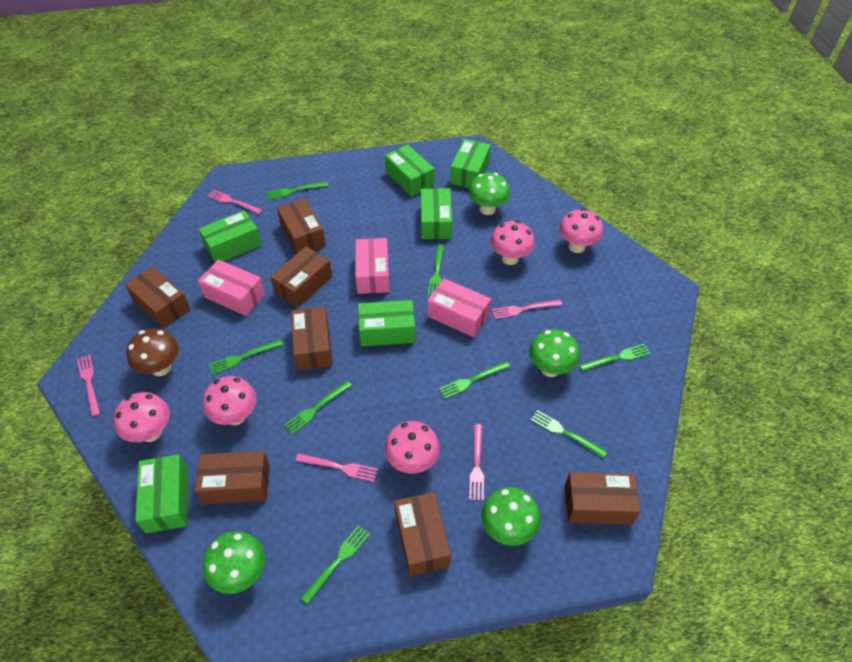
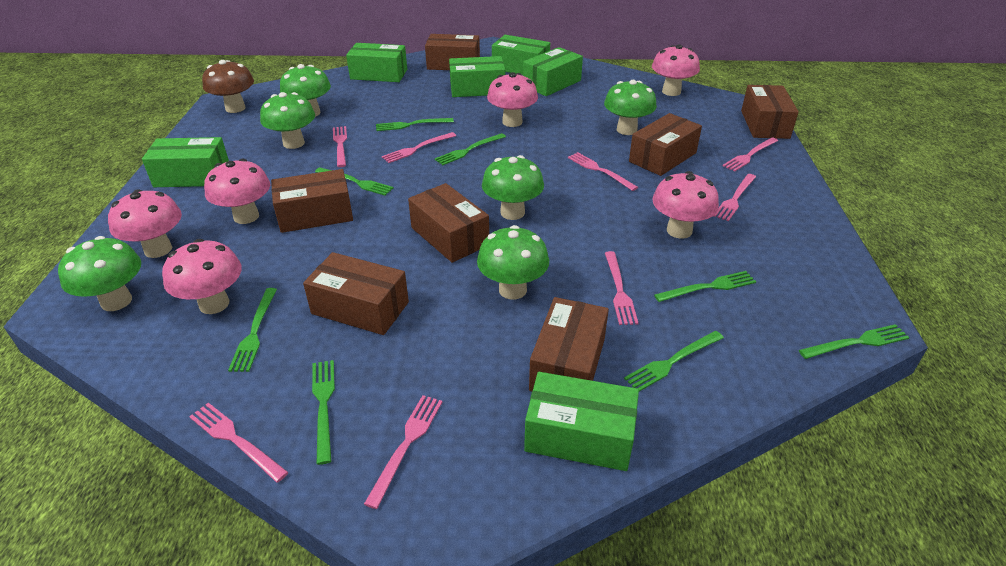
green mushroom: 4 -> 6
pink box: 3 -> 0
pink fork: 5 -> 8
pink mushroom: 5 -> 6

